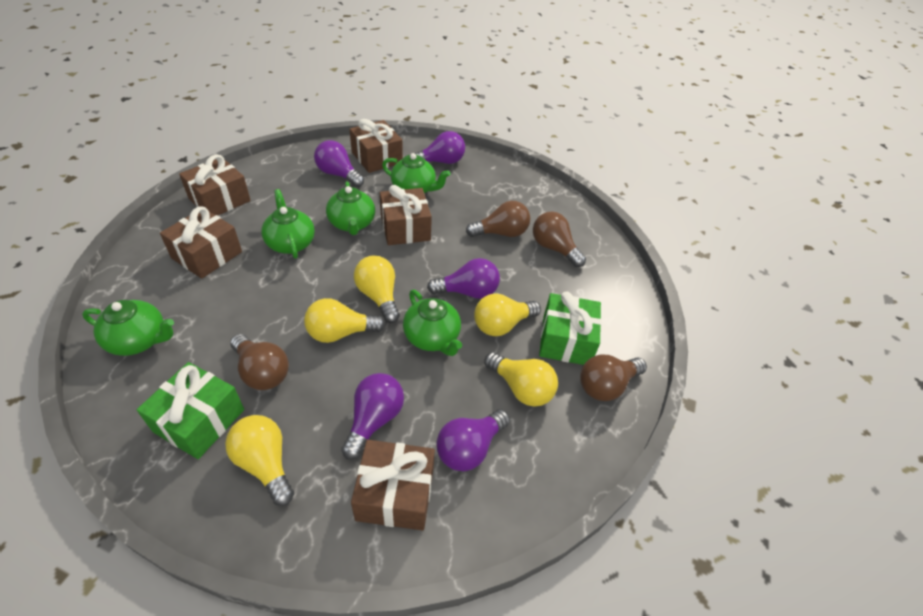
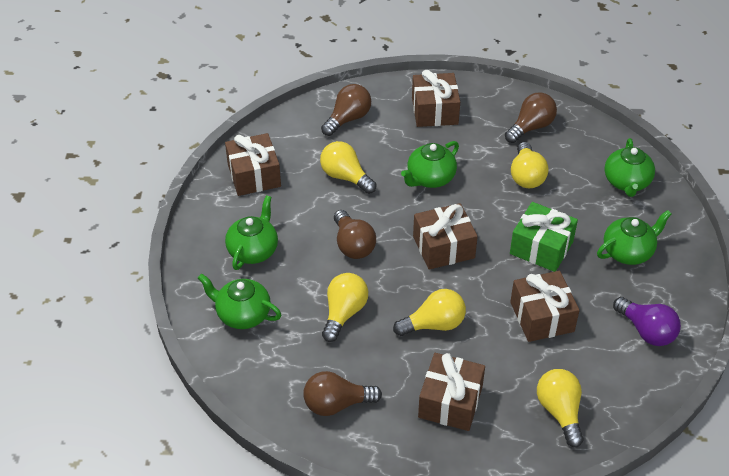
green gift: 2 -> 1
purple light bulb: 5 -> 1

